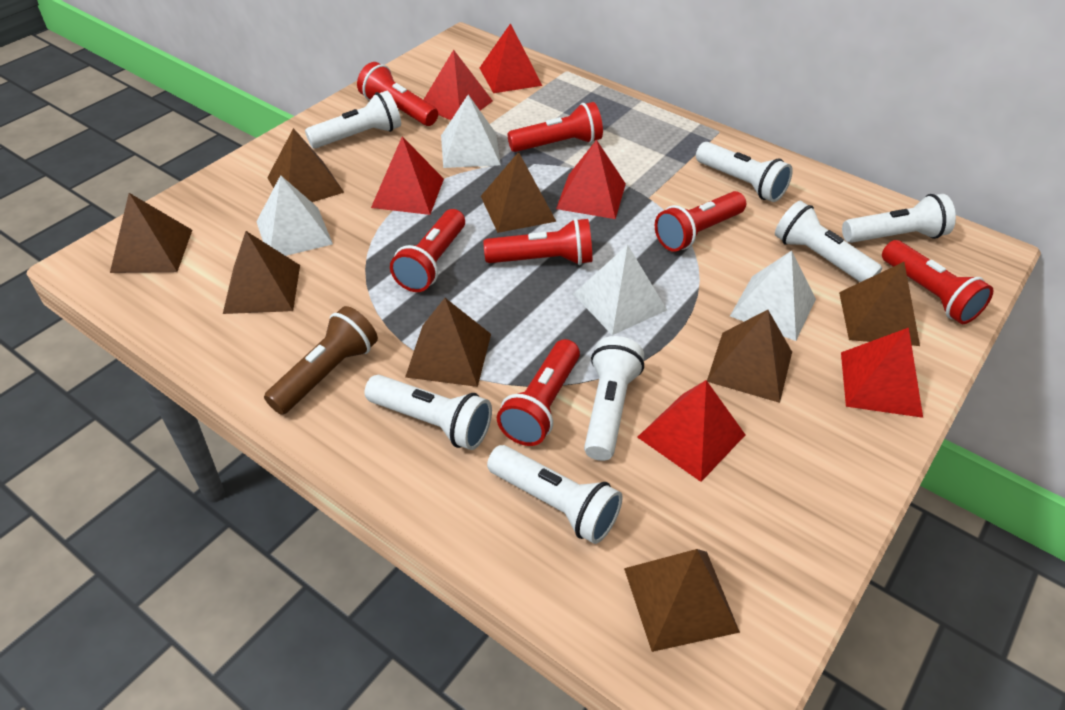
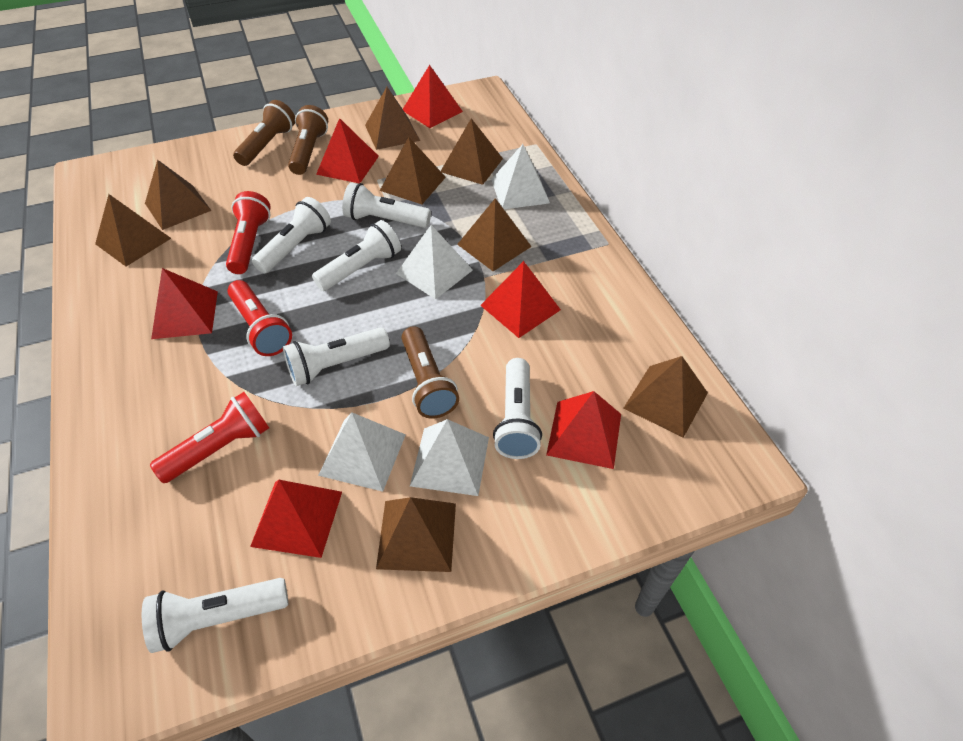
brown flashlight: 1 -> 3
red flashlight: 7 -> 3
white flashlight: 7 -> 6

